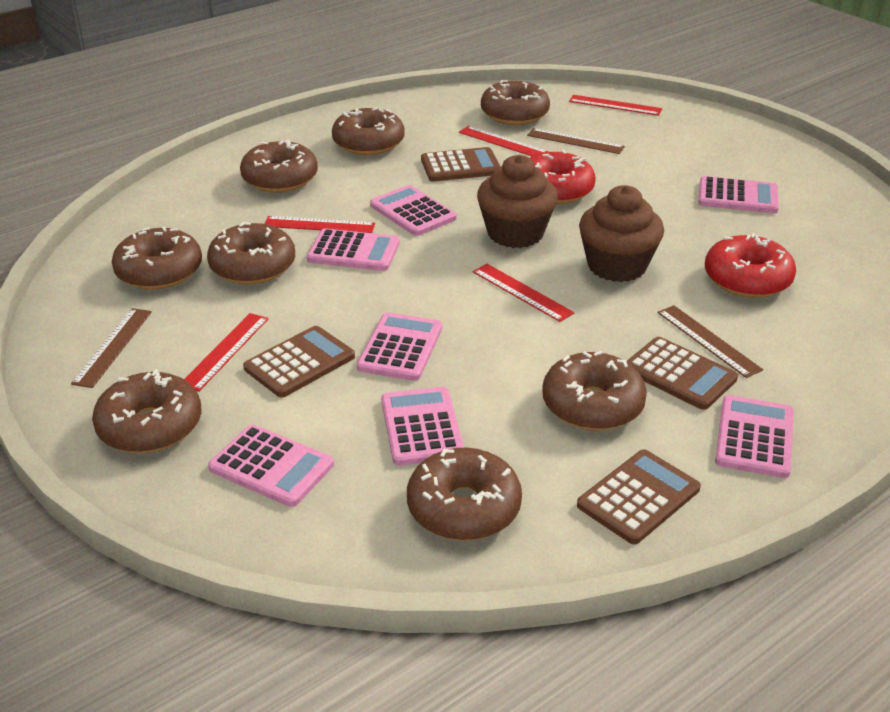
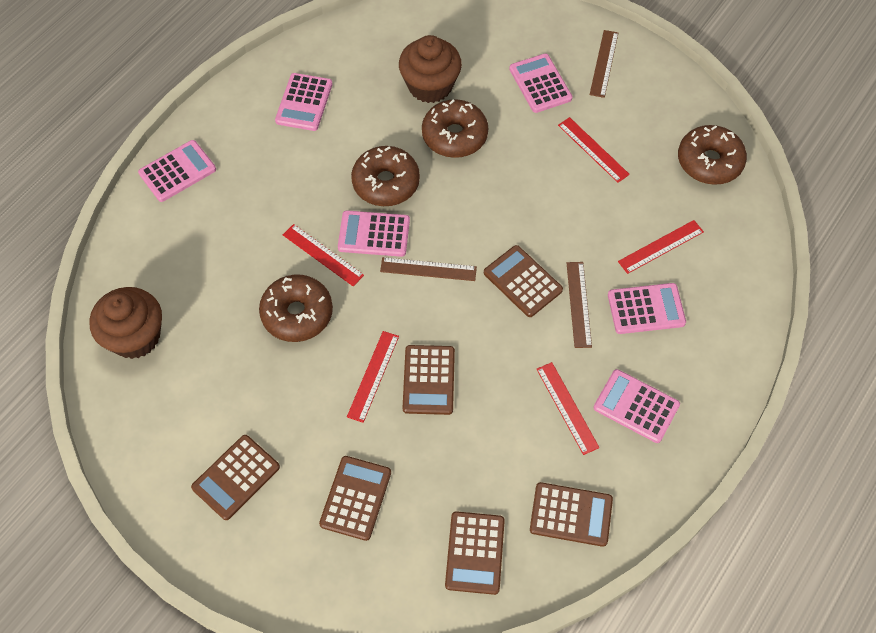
brown calculator: 4 -> 6
brown donut: 8 -> 4
pink calculator: 7 -> 6
red donut: 2 -> 0

